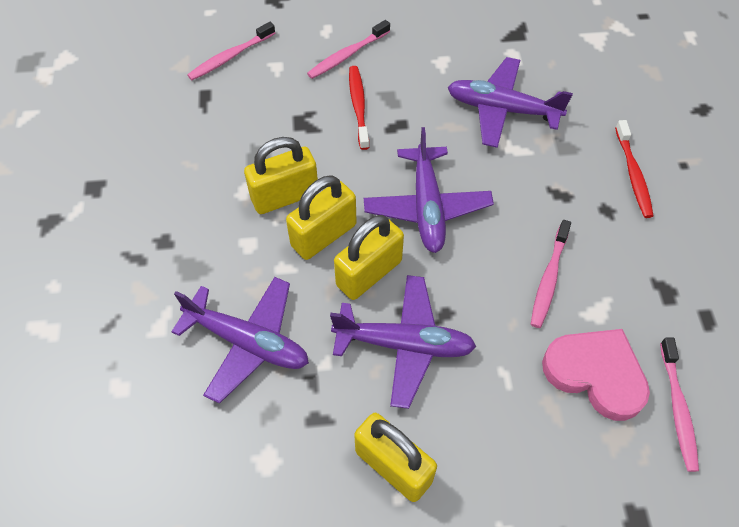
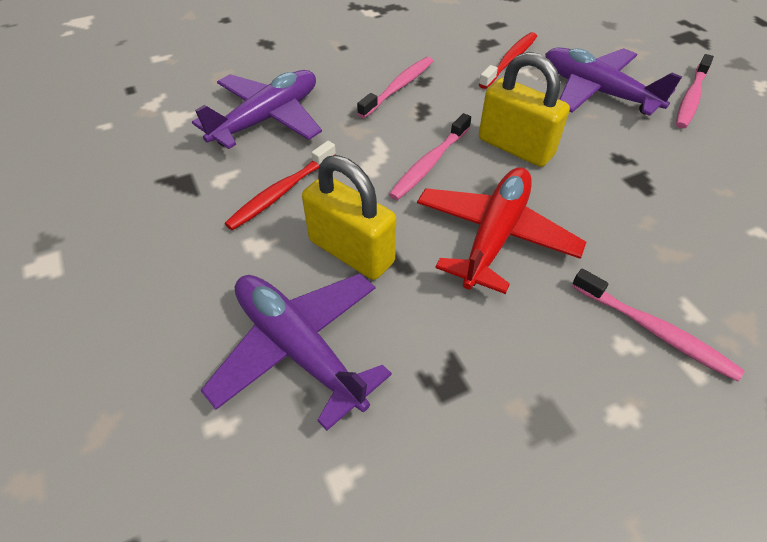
pink heart: 1 -> 0
purple plane: 4 -> 3
red plane: 0 -> 1
yellow padlock: 4 -> 2

